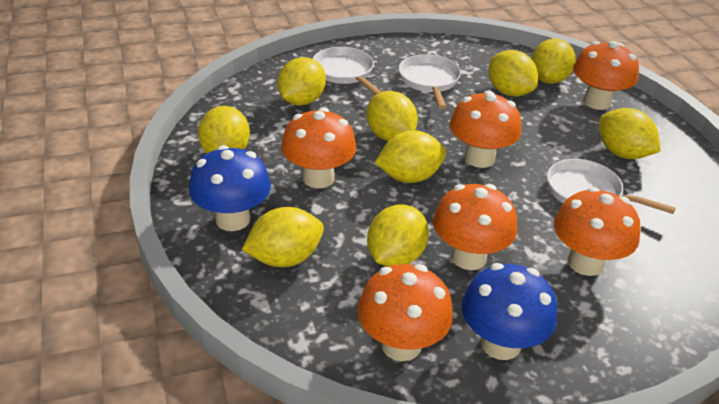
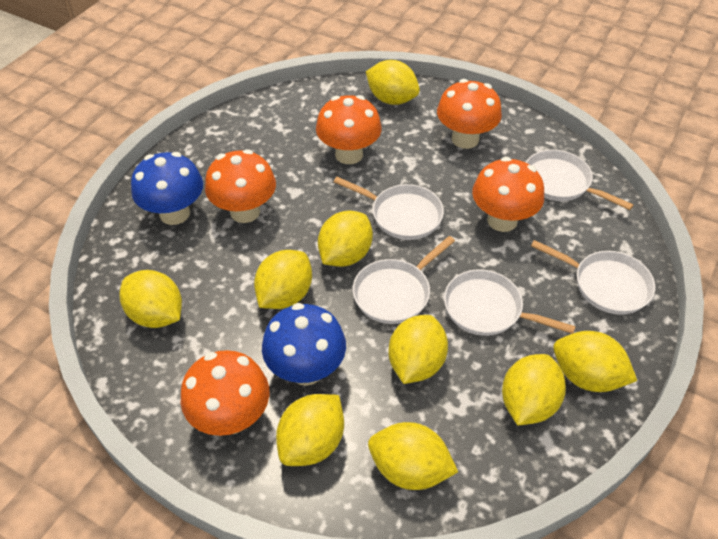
orange mushroom: 6 -> 5
white pan: 3 -> 5

